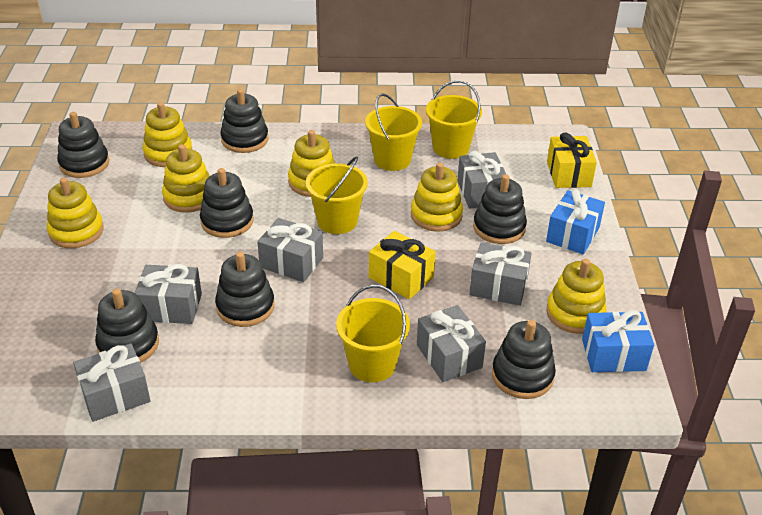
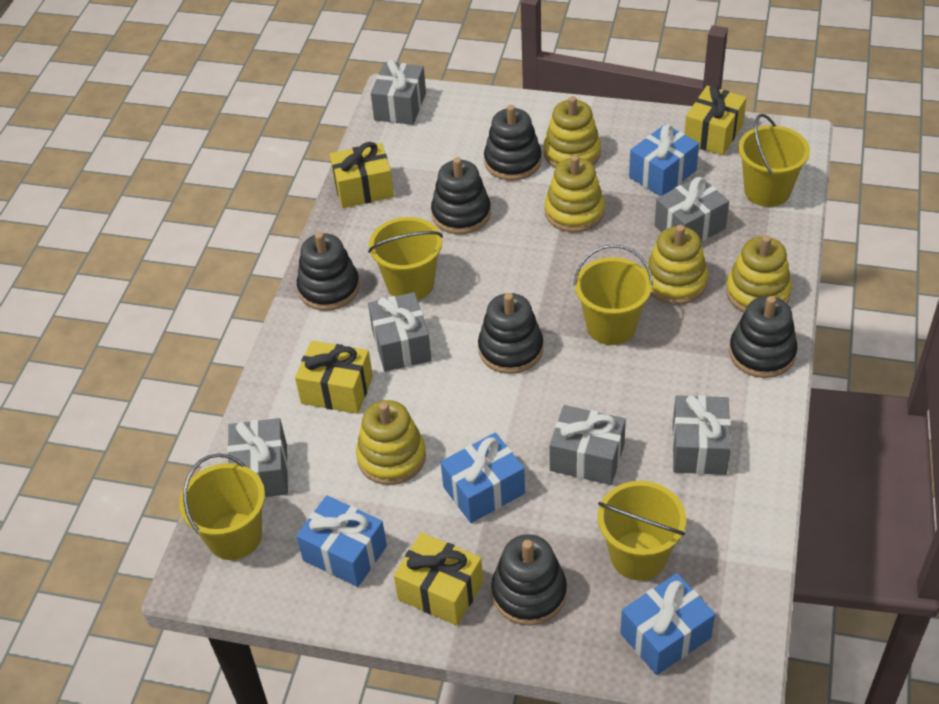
black stacking toy: 7 -> 6
blue gift: 2 -> 4
yellow bucket: 4 -> 5
yellow gift: 2 -> 4
yellow stacking toy: 6 -> 5

